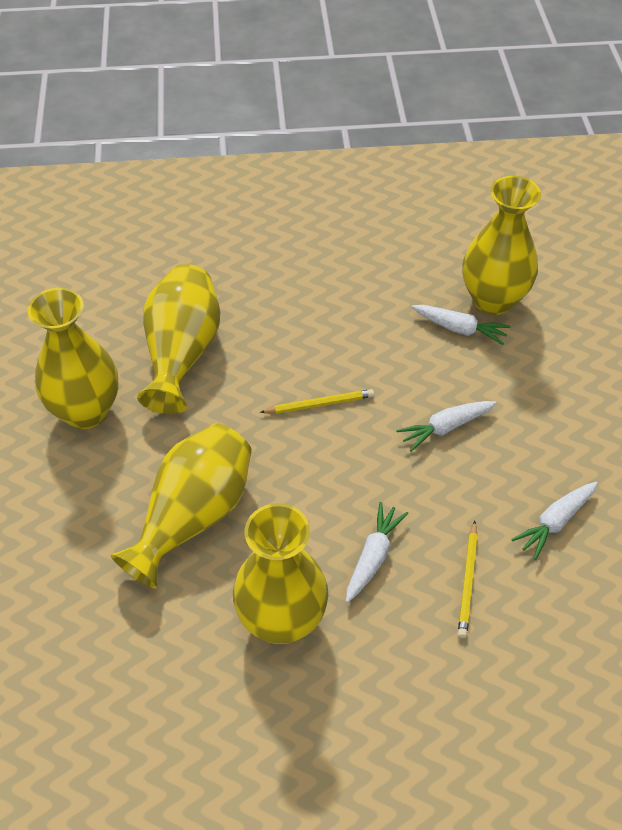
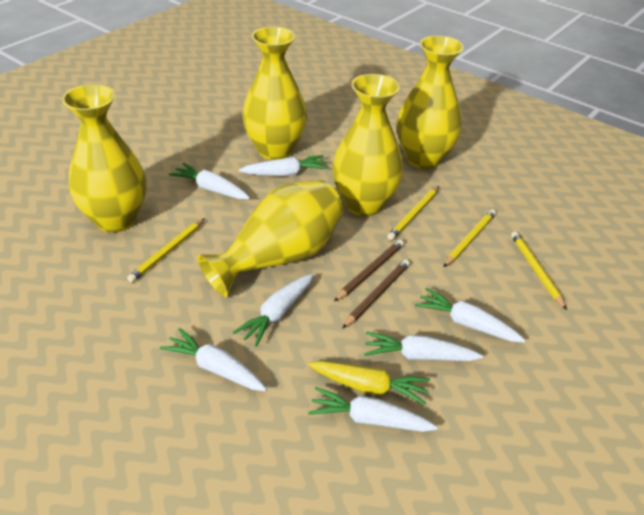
brown pencil: 0 -> 2
white carrot: 4 -> 7
yellow carrot: 0 -> 1
yellow pencil: 2 -> 4

